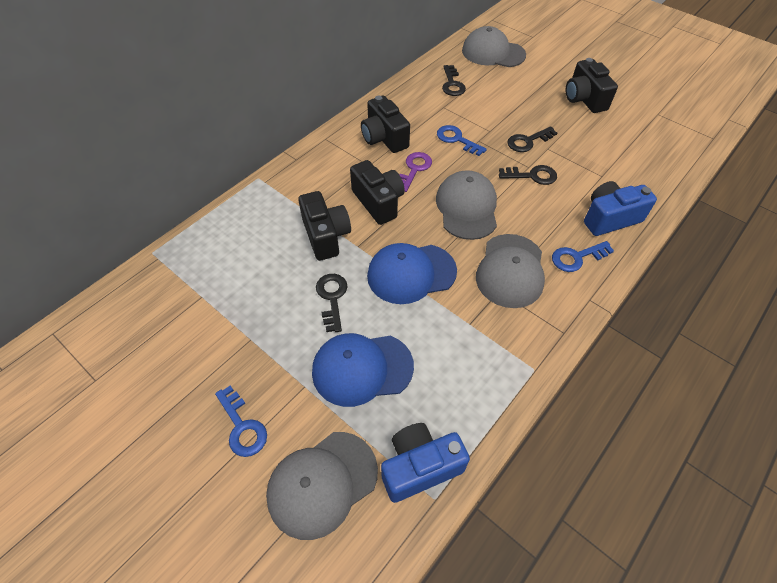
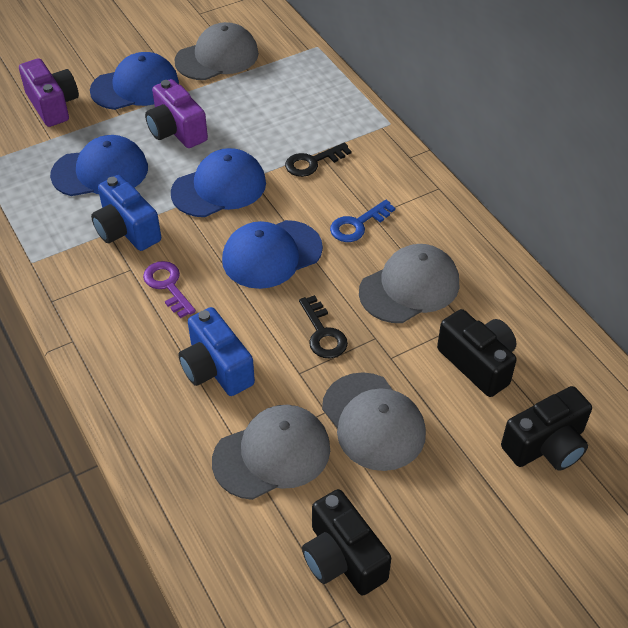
black camera: 4 -> 3
black key: 4 -> 2
blue cap: 2 -> 4
blue key: 3 -> 1
purple camera: 0 -> 2

